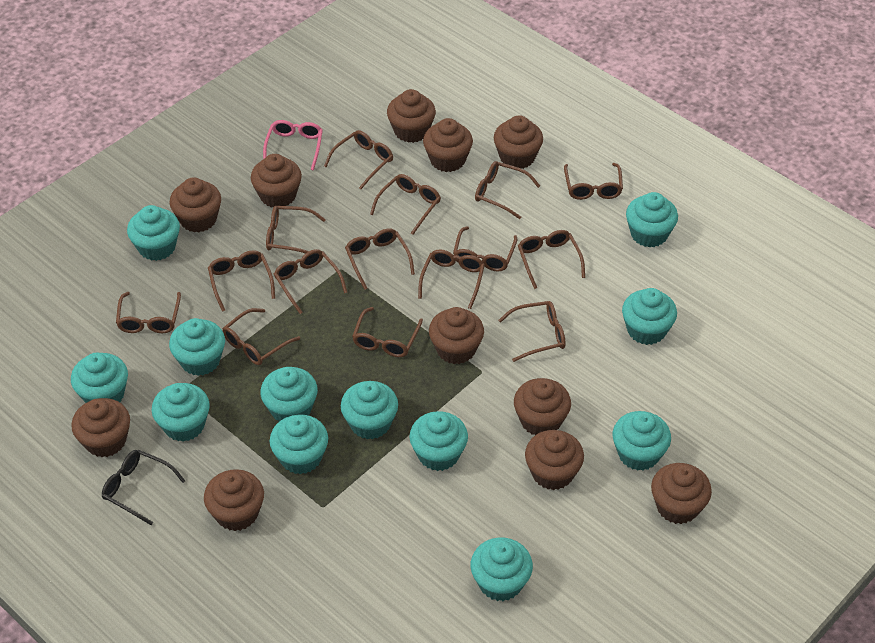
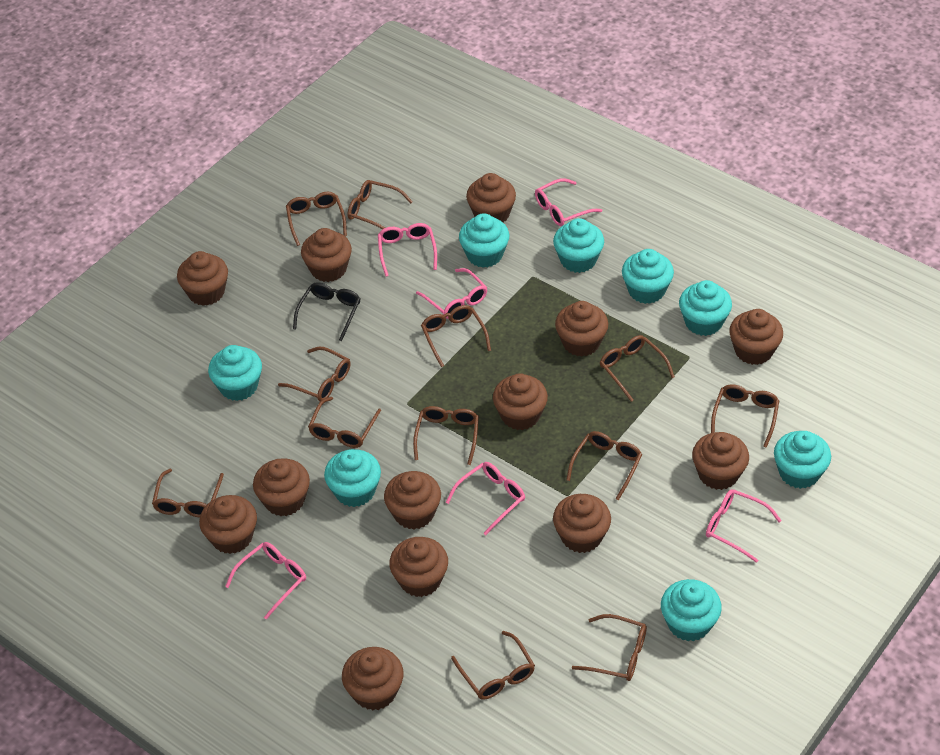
brown cupcake: 11 -> 13
brown glasses: 15 -> 12
pink glasses: 1 -> 6
turquoise cupcake: 12 -> 8

